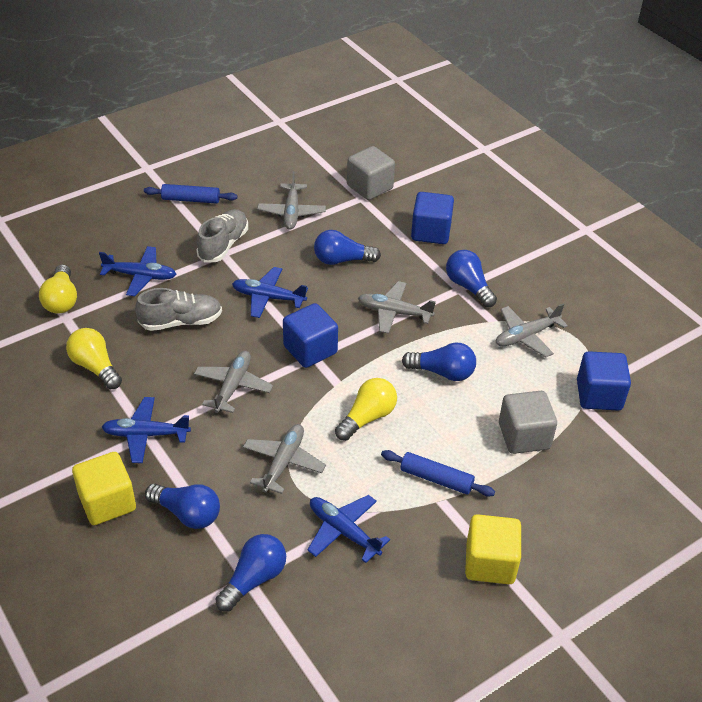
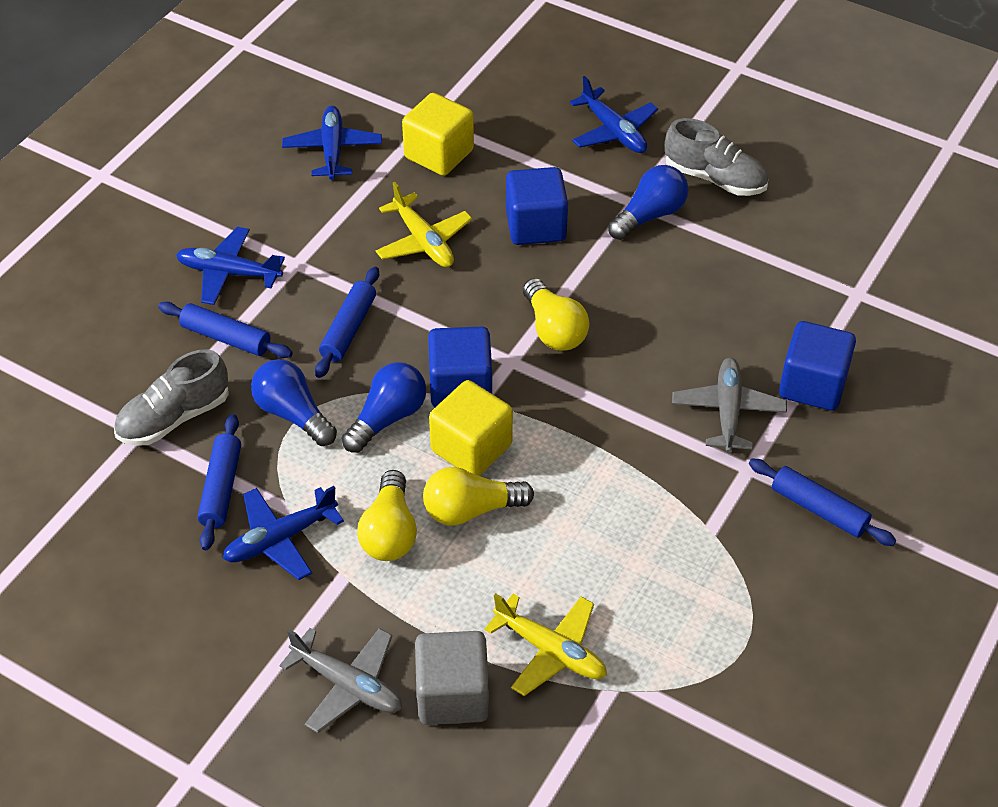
blue light bulb: 5 -> 3
blue rolling pin: 2 -> 4
grey cube: 2 -> 1
grey plane: 5 -> 2
yellow plane: 0 -> 2

